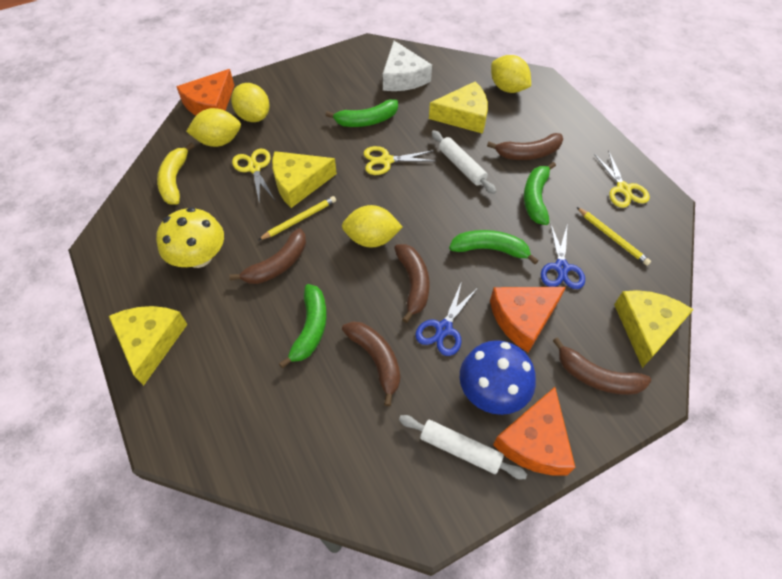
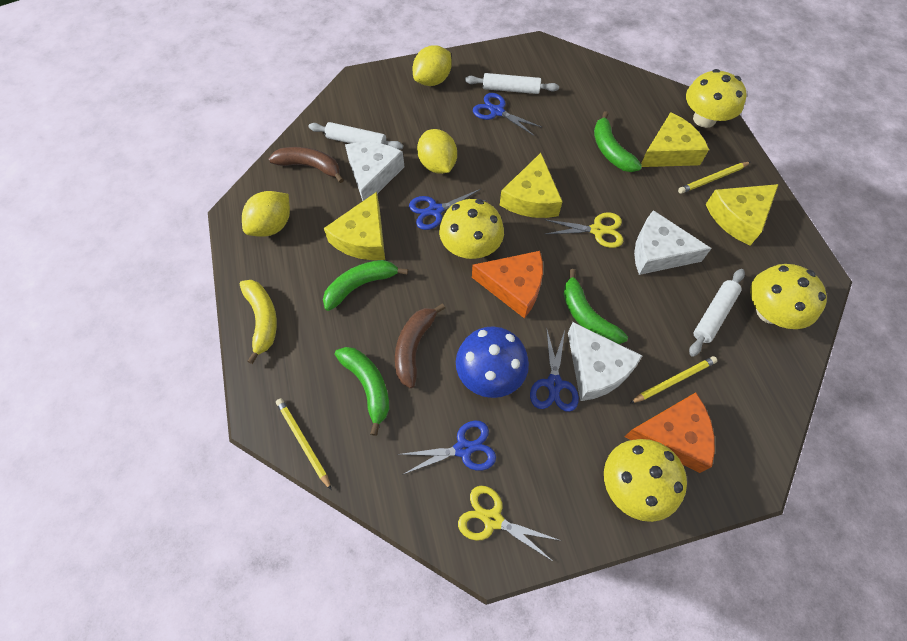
blue scissors: 2 -> 4
brown banana: 5 -> 2
orange cheese: 3 -> 2
white cheese: 1 -> 3
white rolling pin: 2 -> 3
yellow lemon: 4 -> 3
yellow mushroom: 1 -> 4
yellow pencil: 2 -> 3
yellow scissors: 3 -> 2

